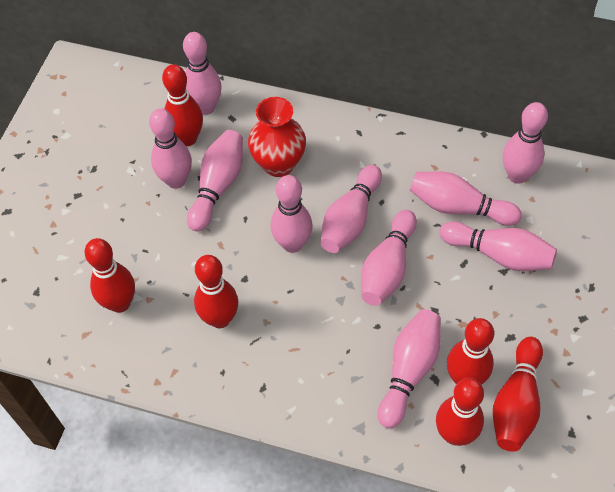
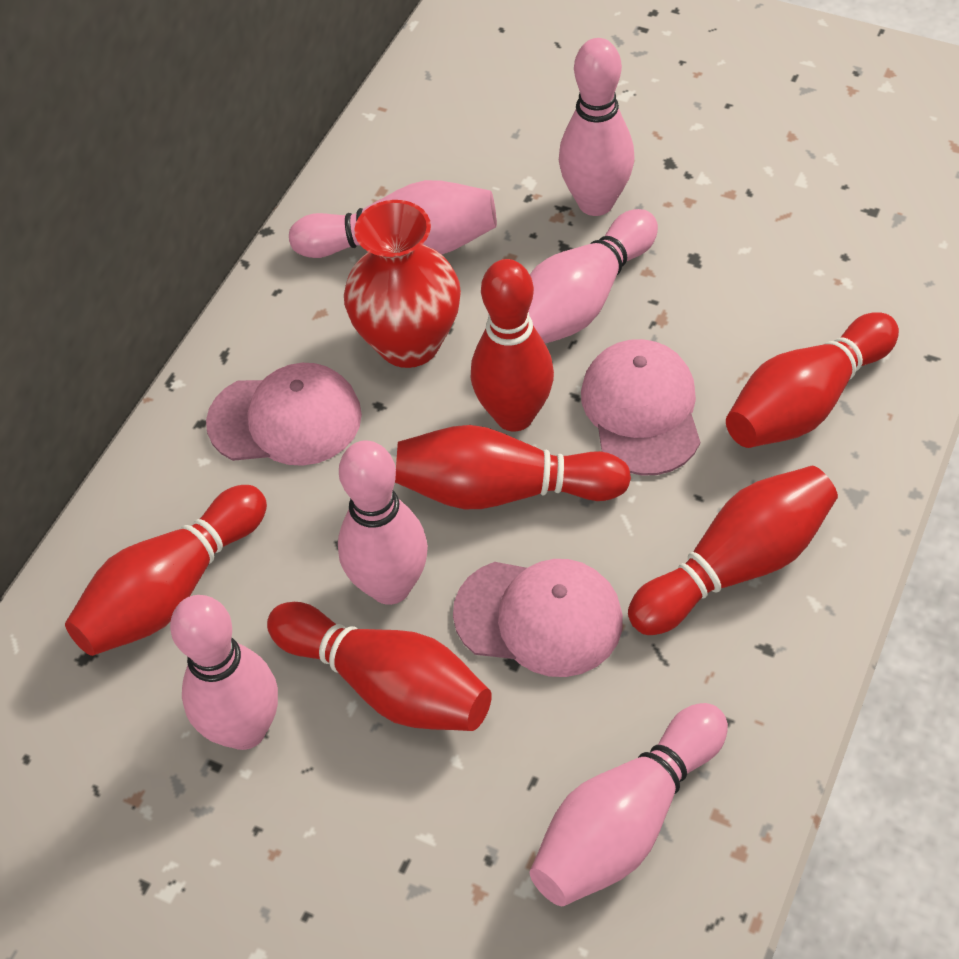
pink bowling pin: 10 -> 6
pink cap: 0 -> 3

